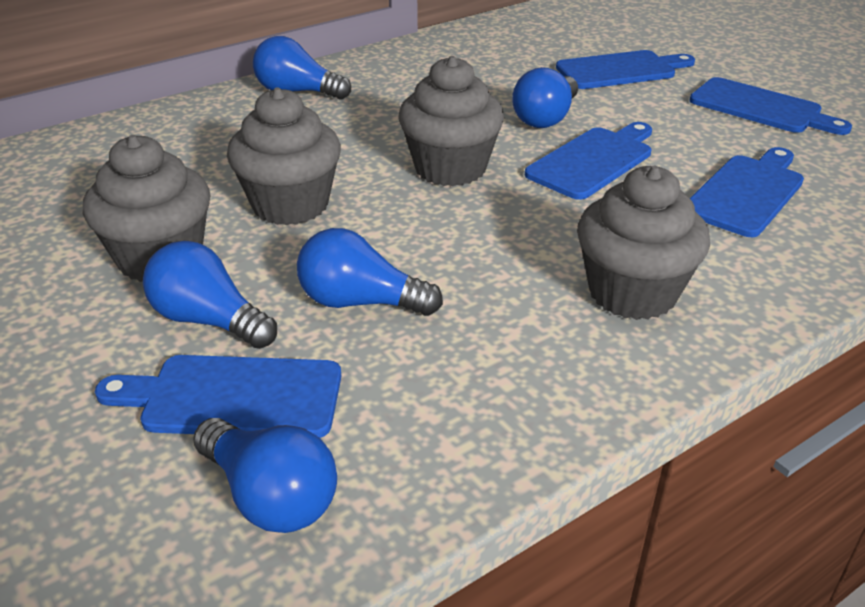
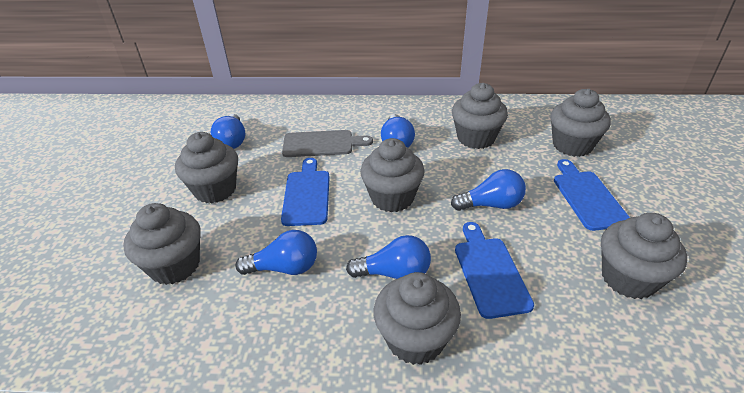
blue cutting board: 5 -> 3
grey cupcake: 4 -> 7
grey cutting board: 0 -> 1

